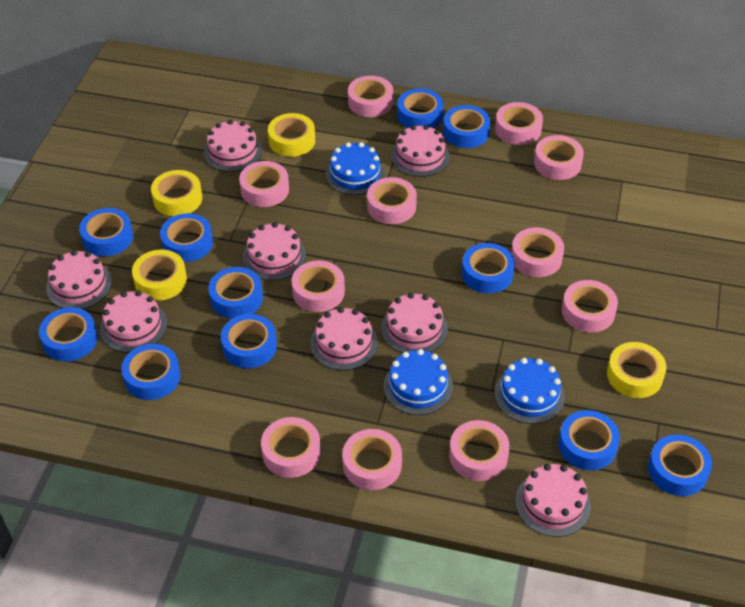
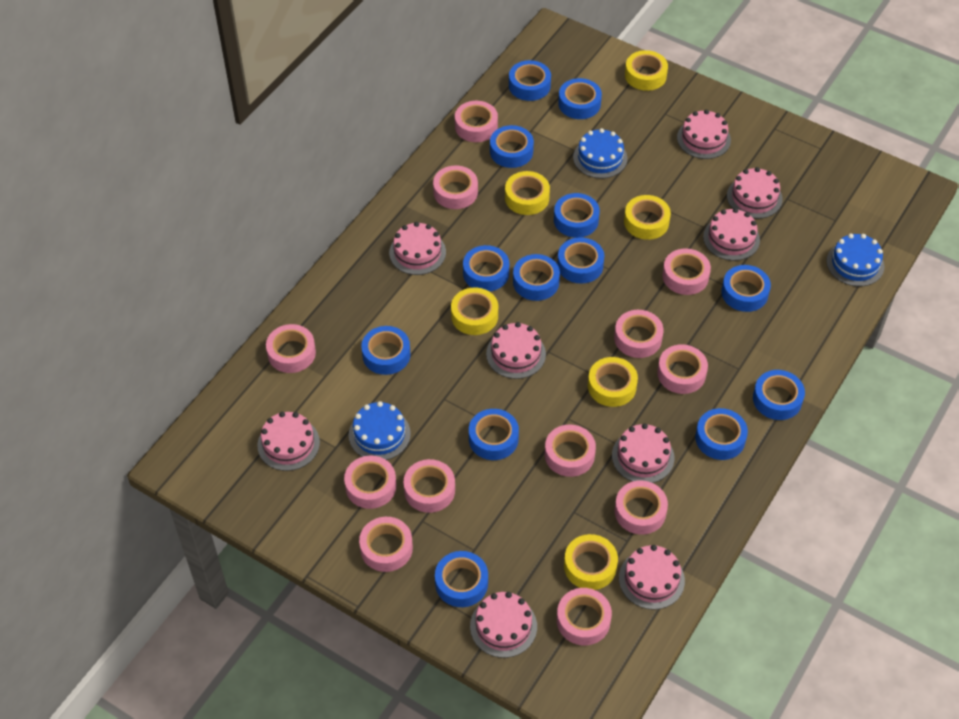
blue tape: 11 -> 13
pink cake: 8 -> 9
pink tape: 11 -> 12
yellow tape: 4 -> 6

